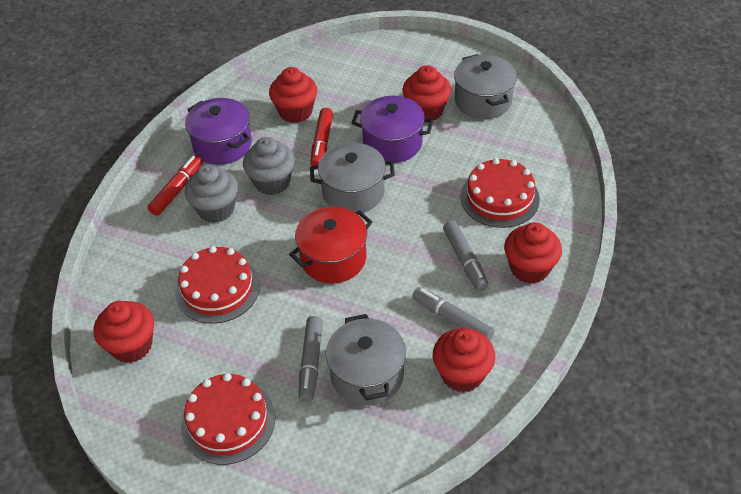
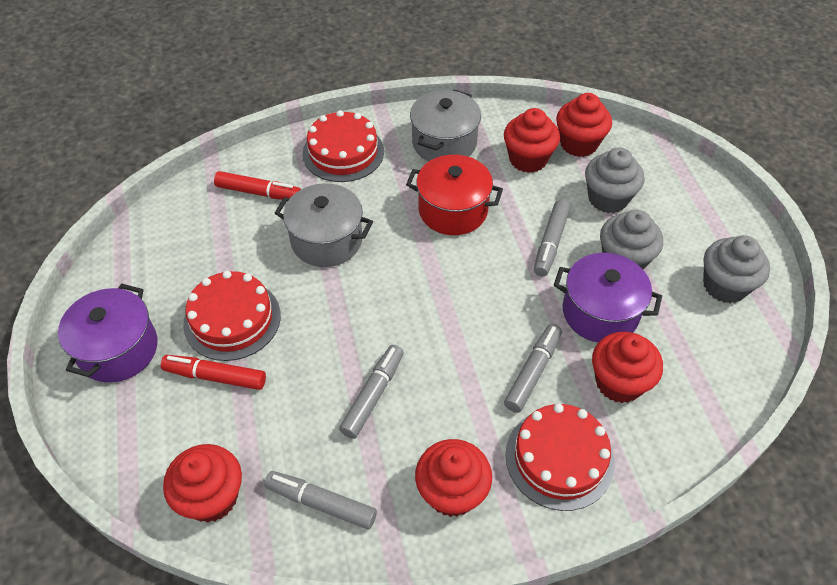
grey cupcake: 2 -> 3
grey marker: 3 -> 4
grey pot: 3 -> 2

